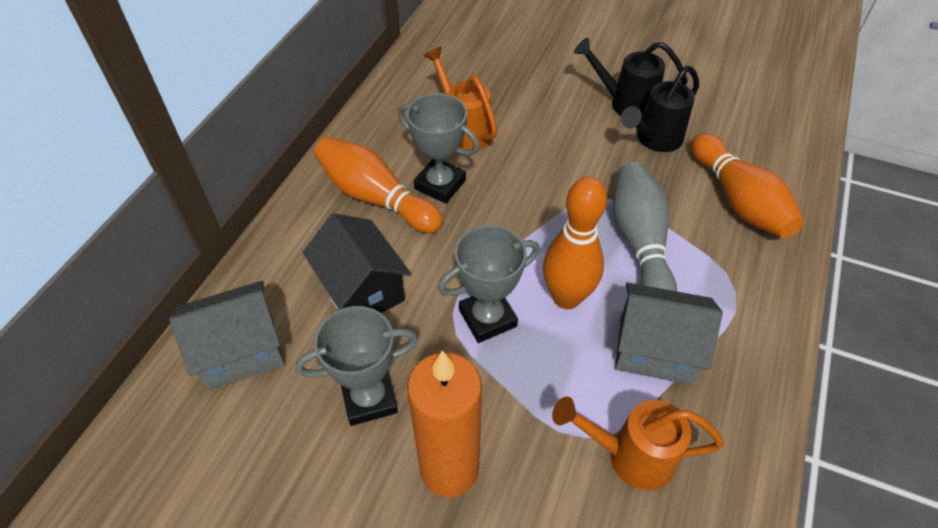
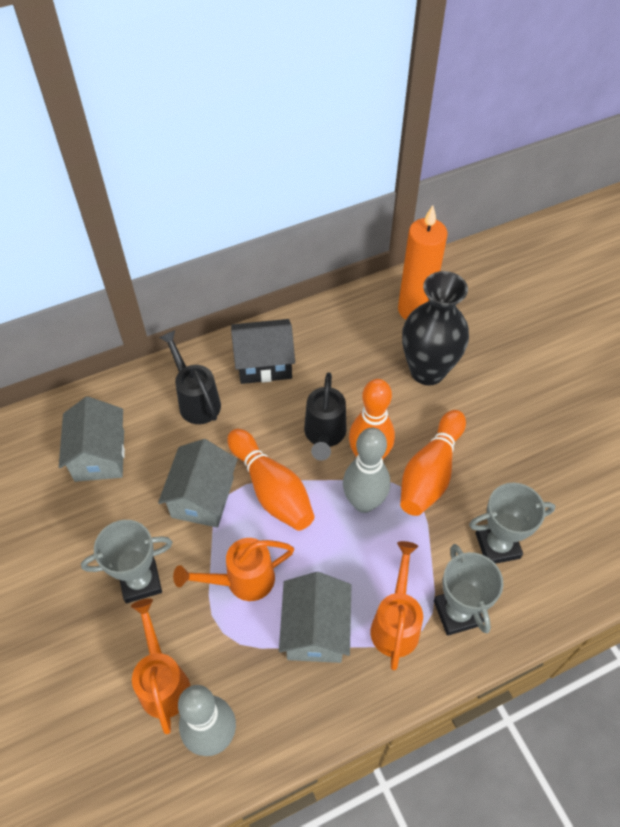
black vase: 0 -> 1
grey bowling pin: 1 -> 2
grey house: 2 -> 3
orange watering can: 2 -> 3

